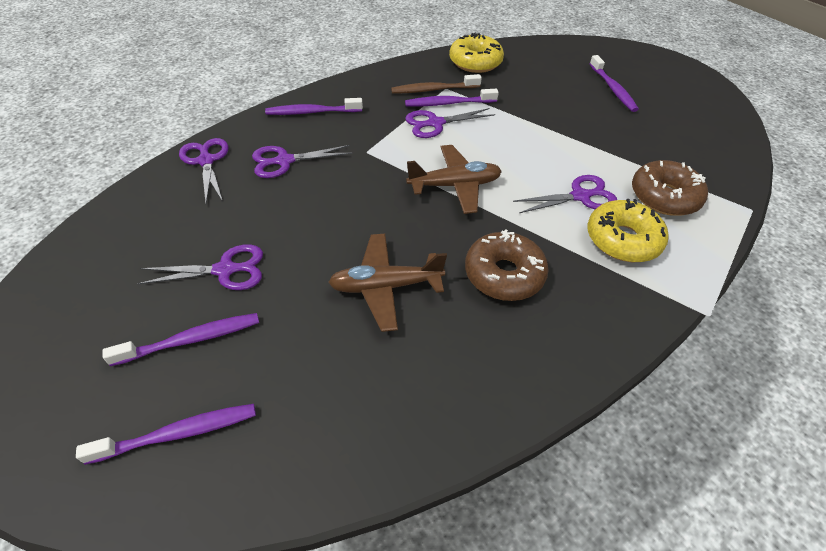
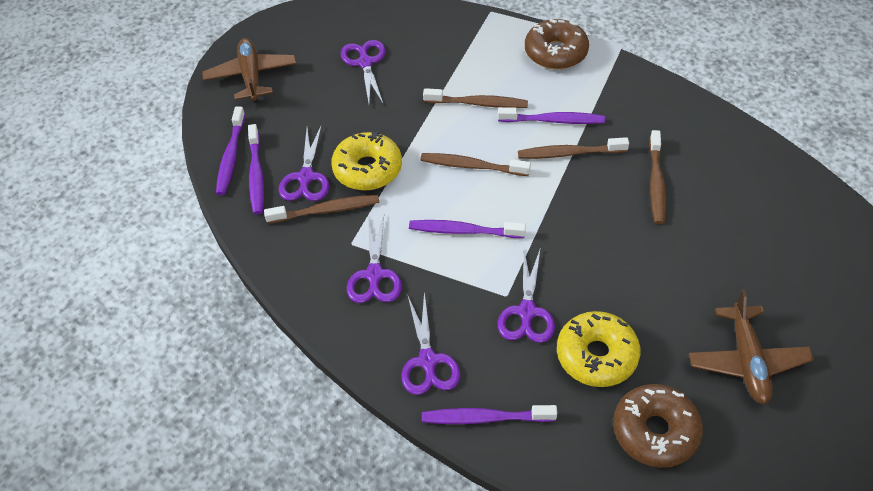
brown toothbrush: 1 -> 5

